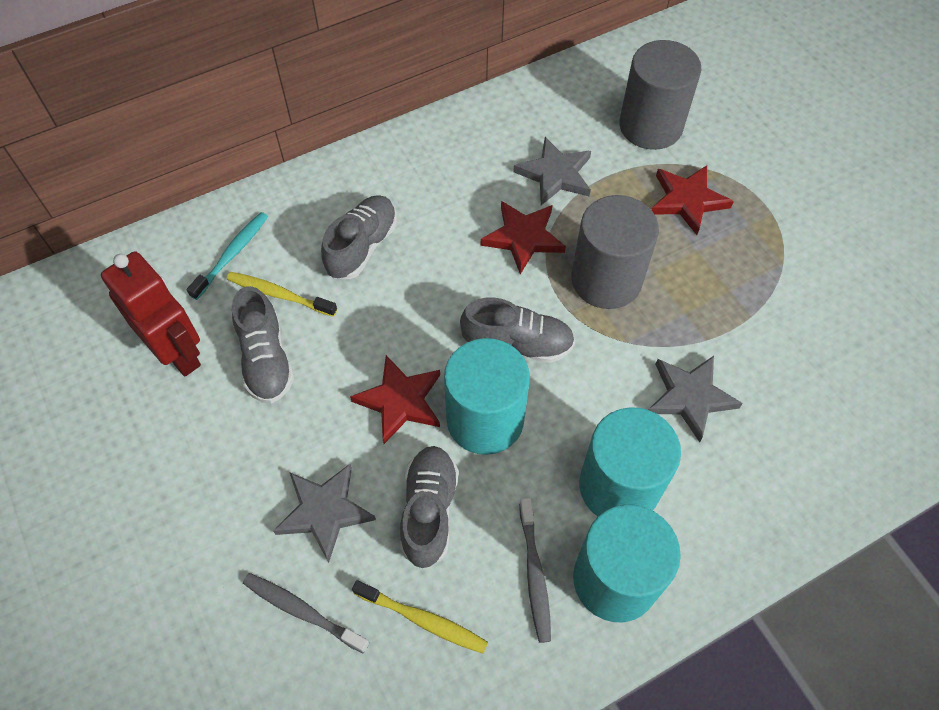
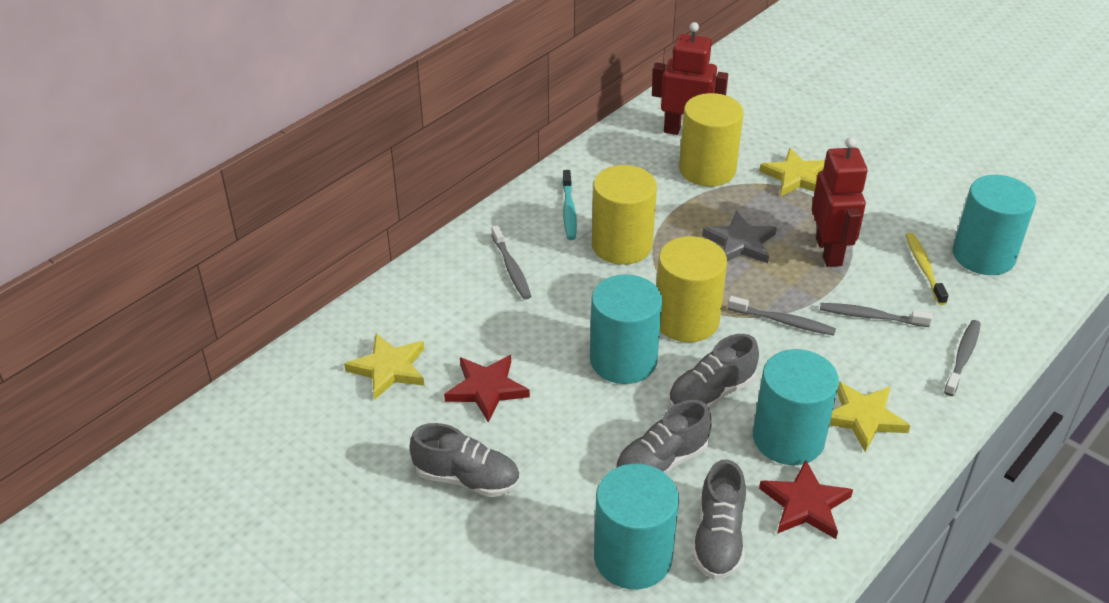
grey cylinder: 2 -> 0
grey star: 3 -> 1
grey toothbrush: 2 -> 4
red robot: 1 -> 2
red star: 3 -> 2
turquoise cylinder: 3 -> 4
yellow cylinder: 0 -> 3
yellow star: 0 -> 3
yellow toothbrush: 2 -> 1

